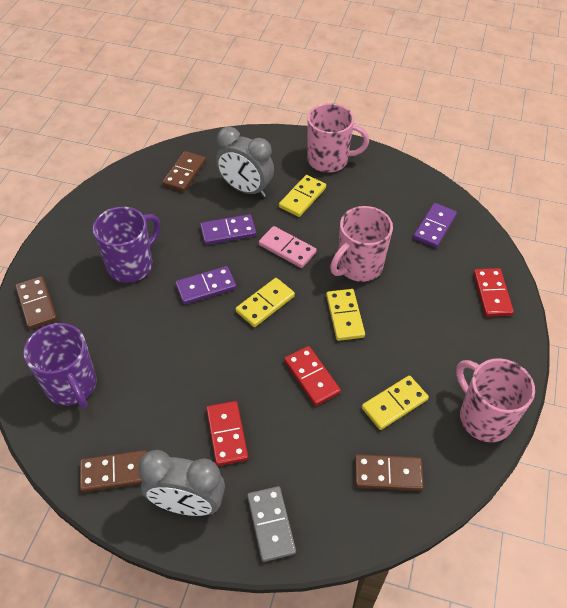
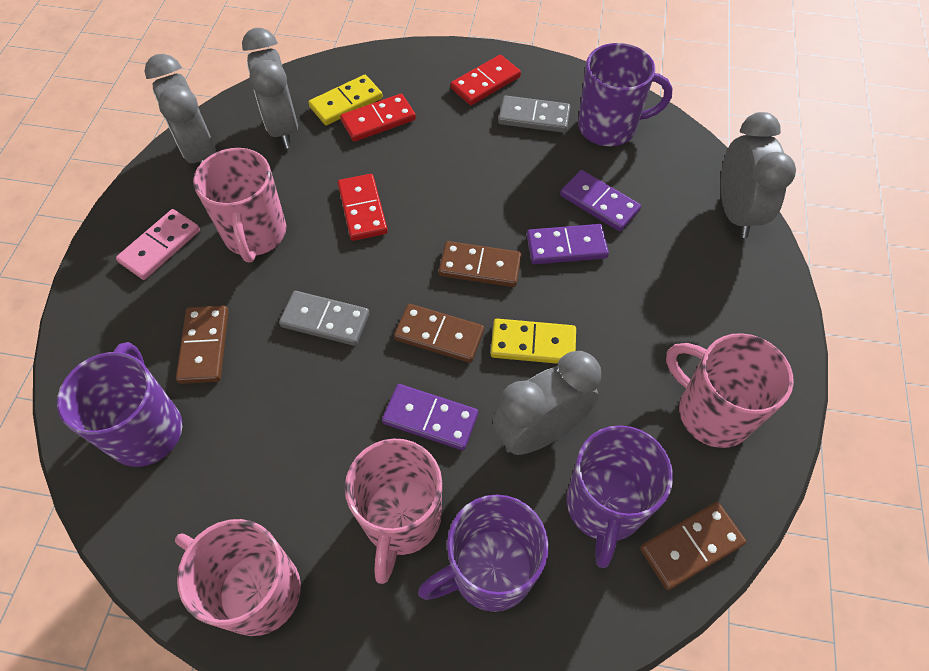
grey clock: 2 -> 4
grey domino: 1 -> 2
pink mug: 3 -> 4
purple mug: 2 -> 4
yellow domino: 4 -> 2

